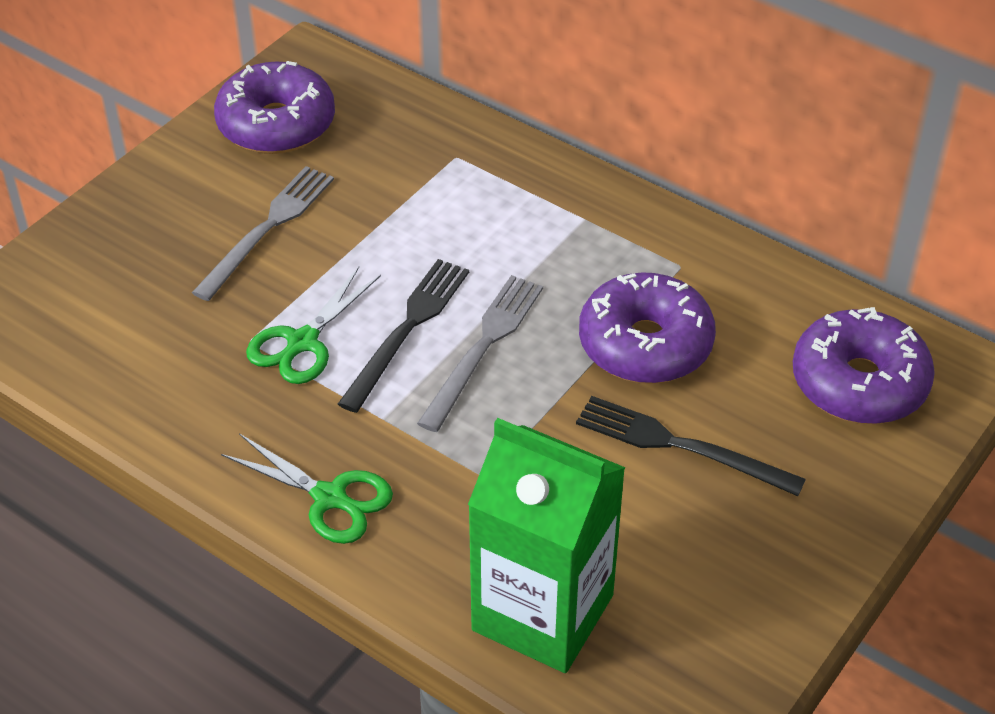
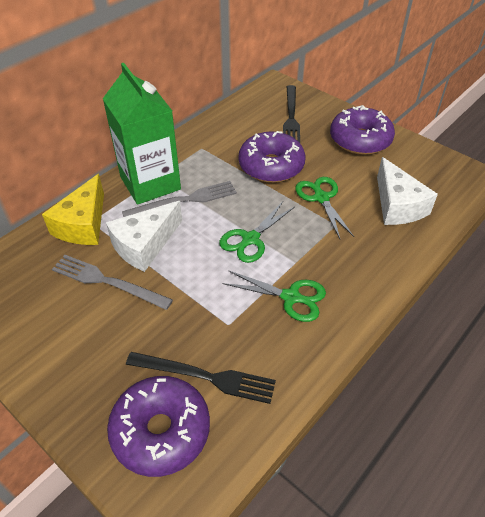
green scissors: 2 -> 3
white cheese: 0 -> 2
yellow cheese: 0 -> 1

